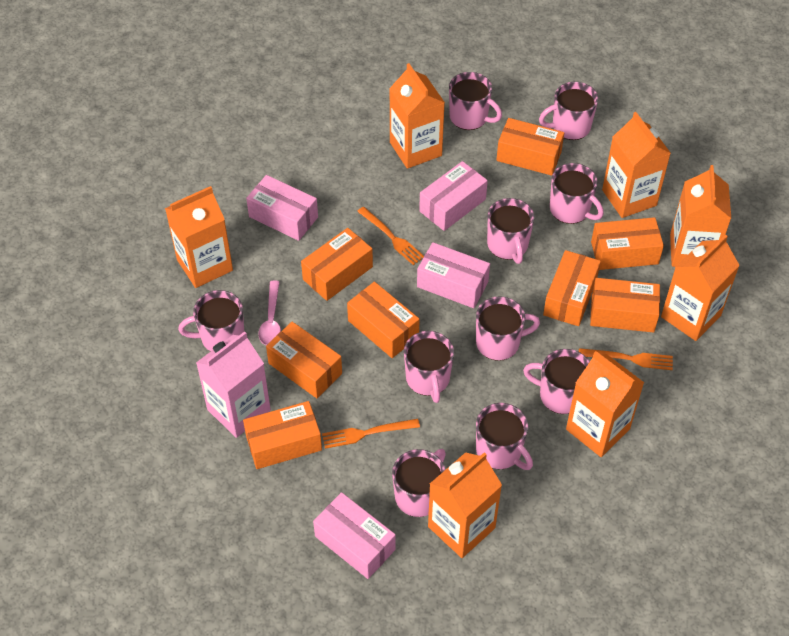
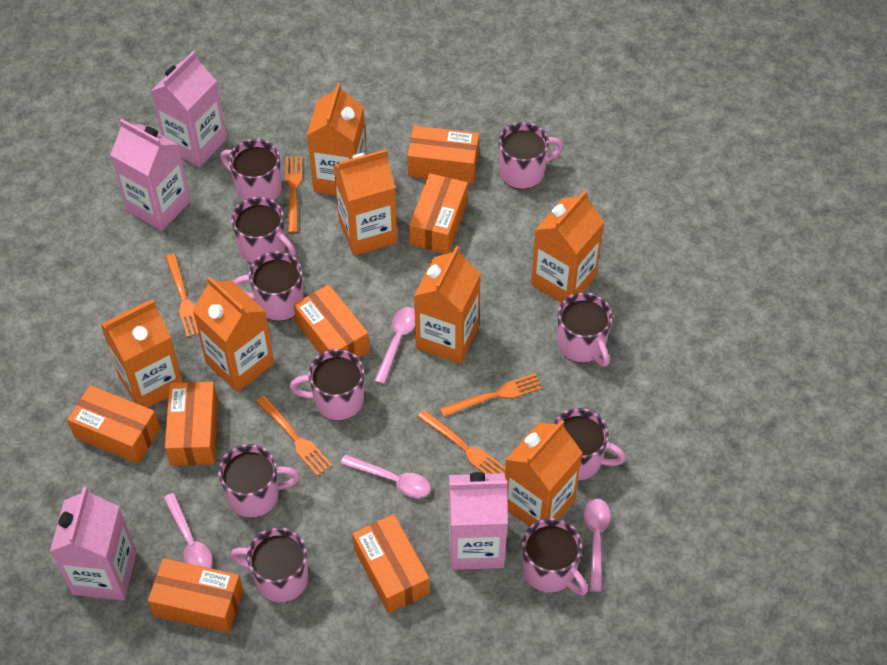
orange box: 8 -> 7
orange fork: 3 -> 5
pink box: 4 -> 0
pink carton: 1 -> 4
pink spoon: 1 -> 4

